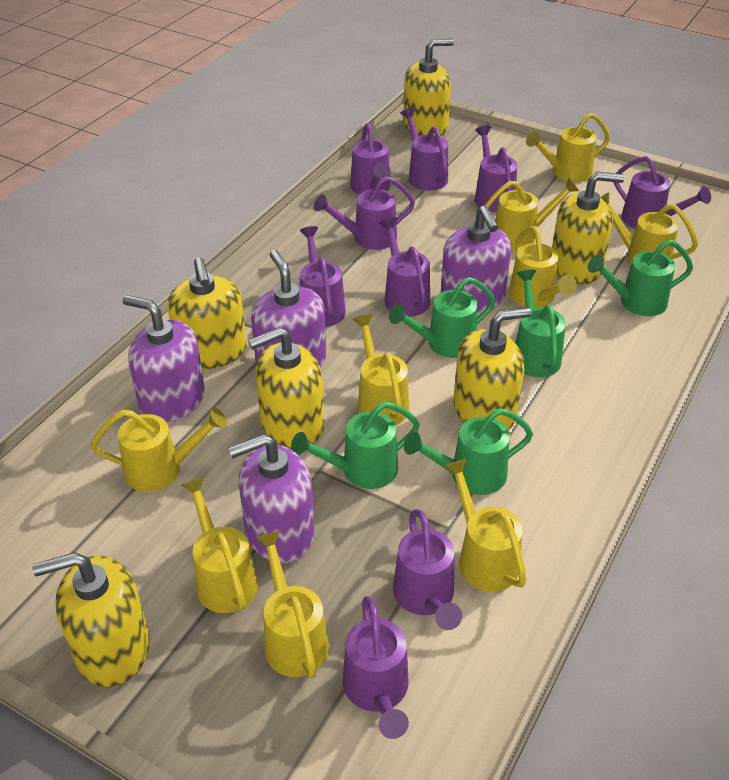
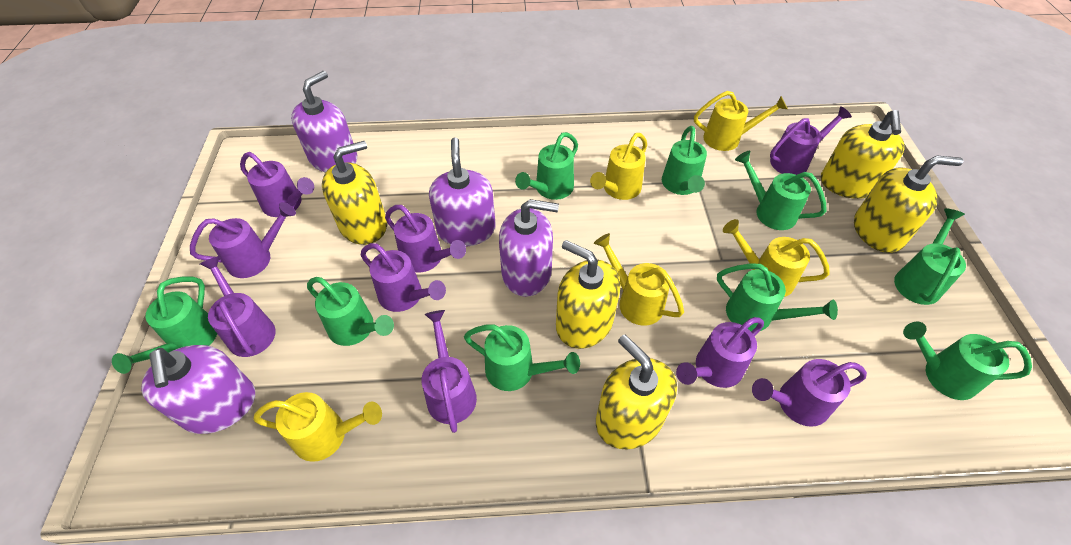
green watering can: 5 -> 9
yellow soap dispenser: 6 -> 5
yellow watering can: 9 -> 5

